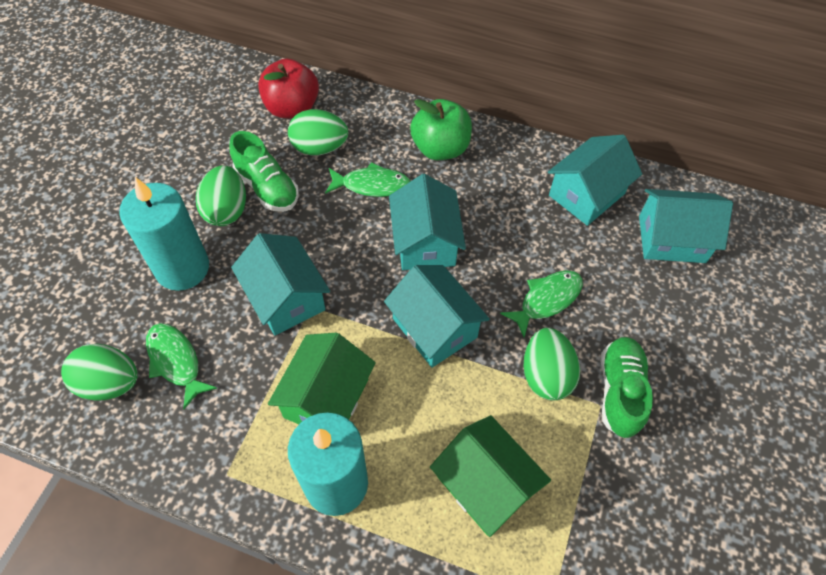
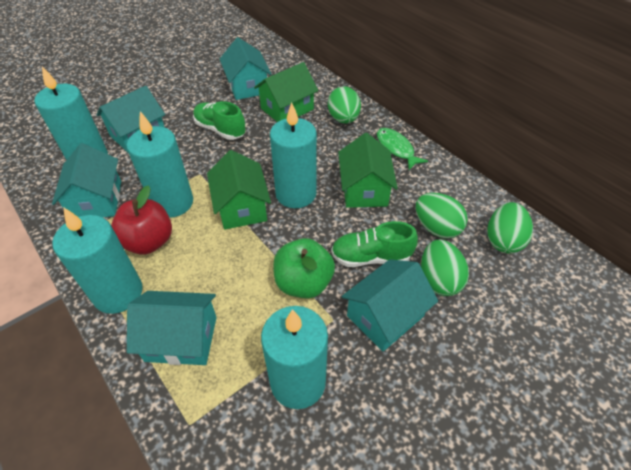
green fish: 3 -> 1
green house: 2 -> 3
turquoise candle: 2 -> 5

